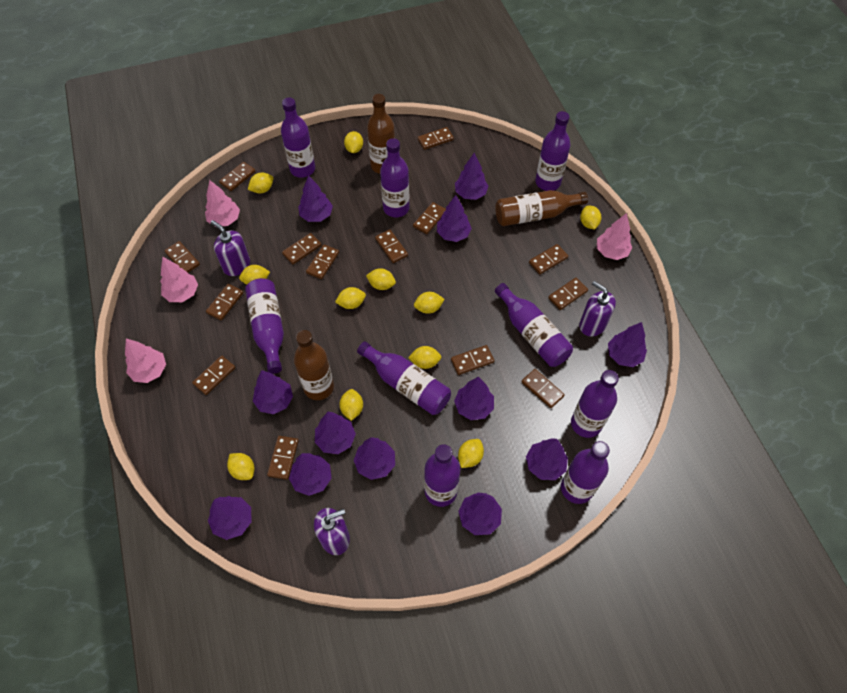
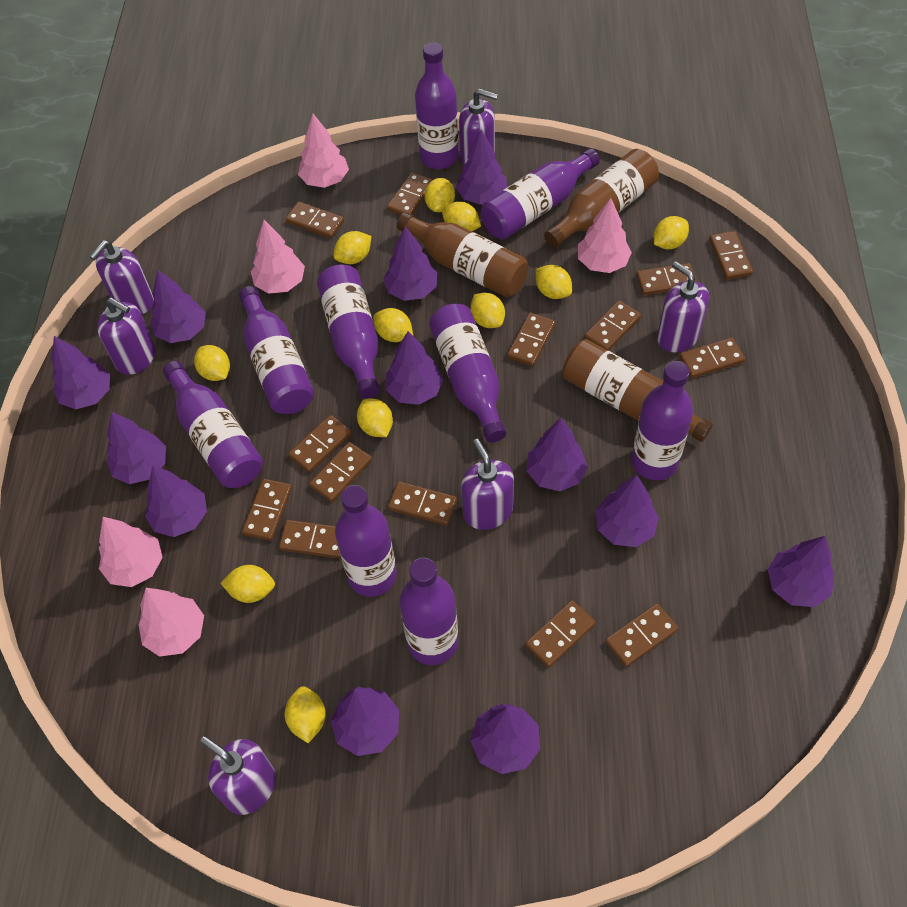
pink tree: 4 -> 5
purple soap dispenser: 3 -> 6

